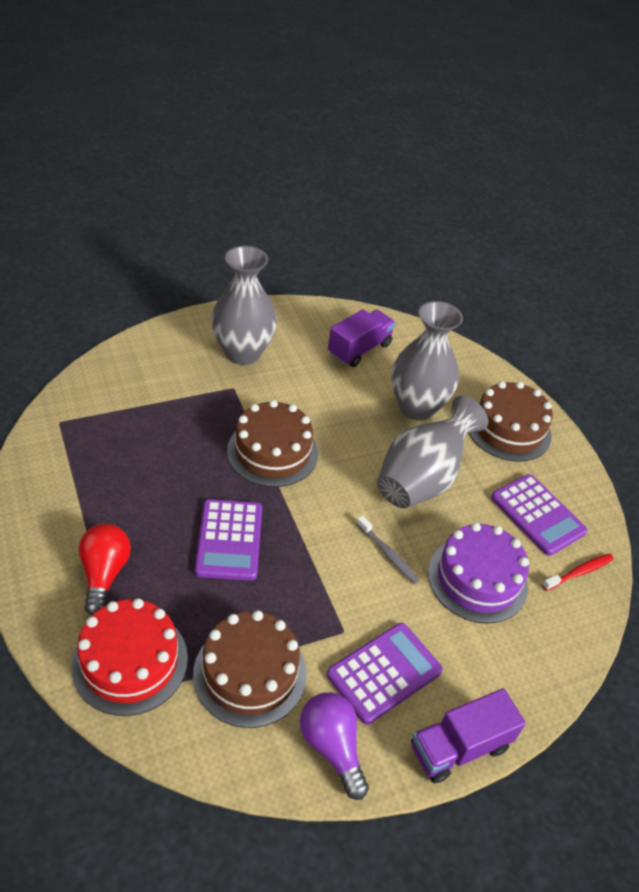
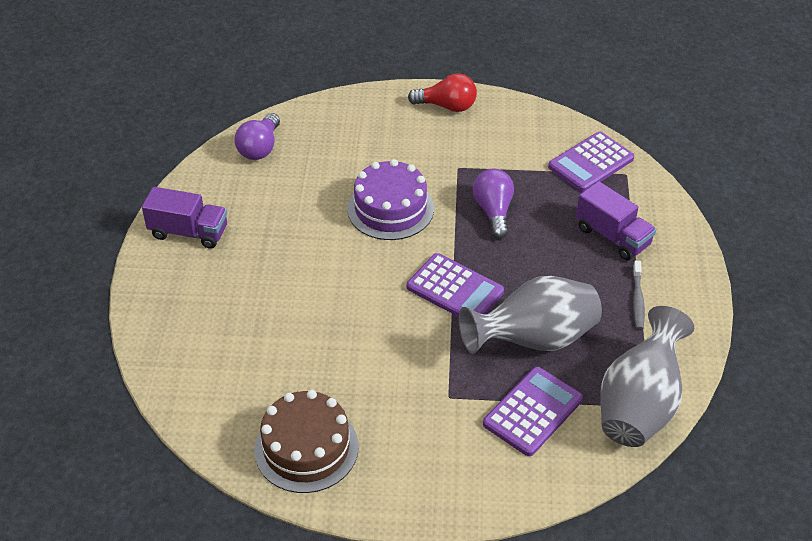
brown cake: 3 -> 1
grey vase: 3 -> 2
purple light bulb: 1 -> 2
red cake: 1 -> 0
red toothbrush: 1 -> 0

